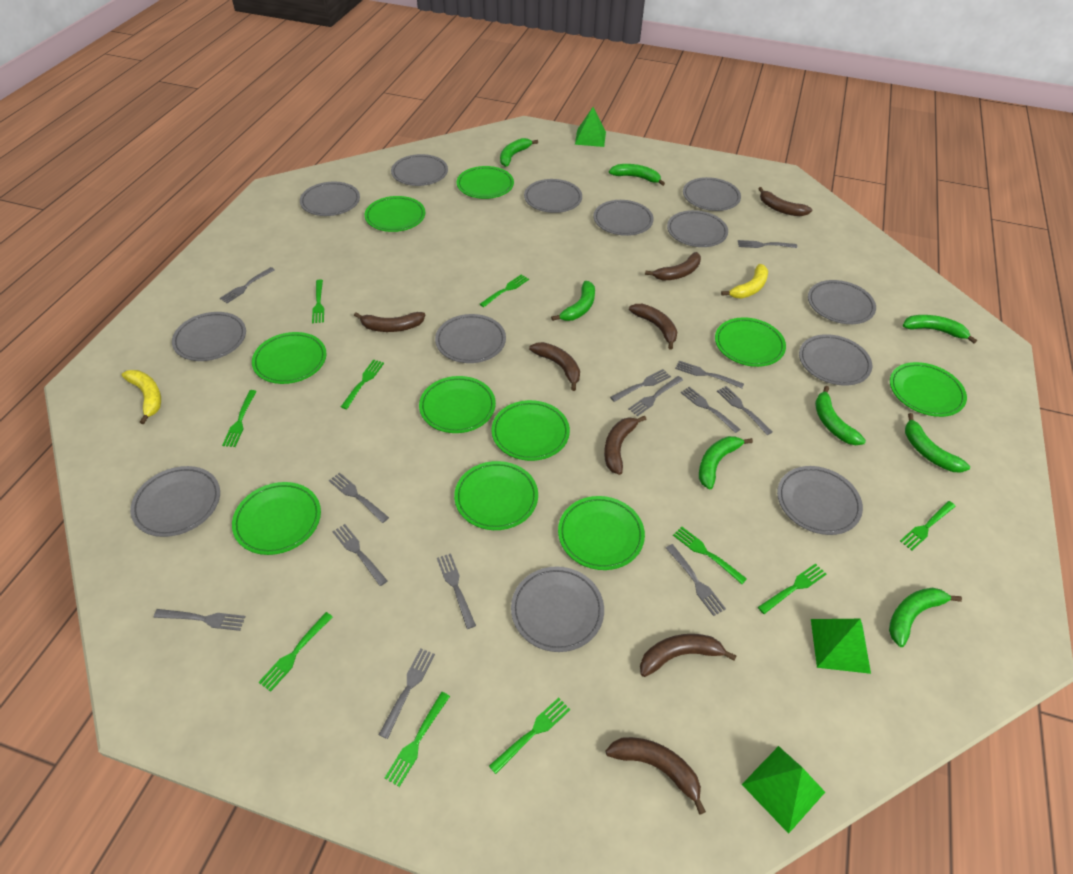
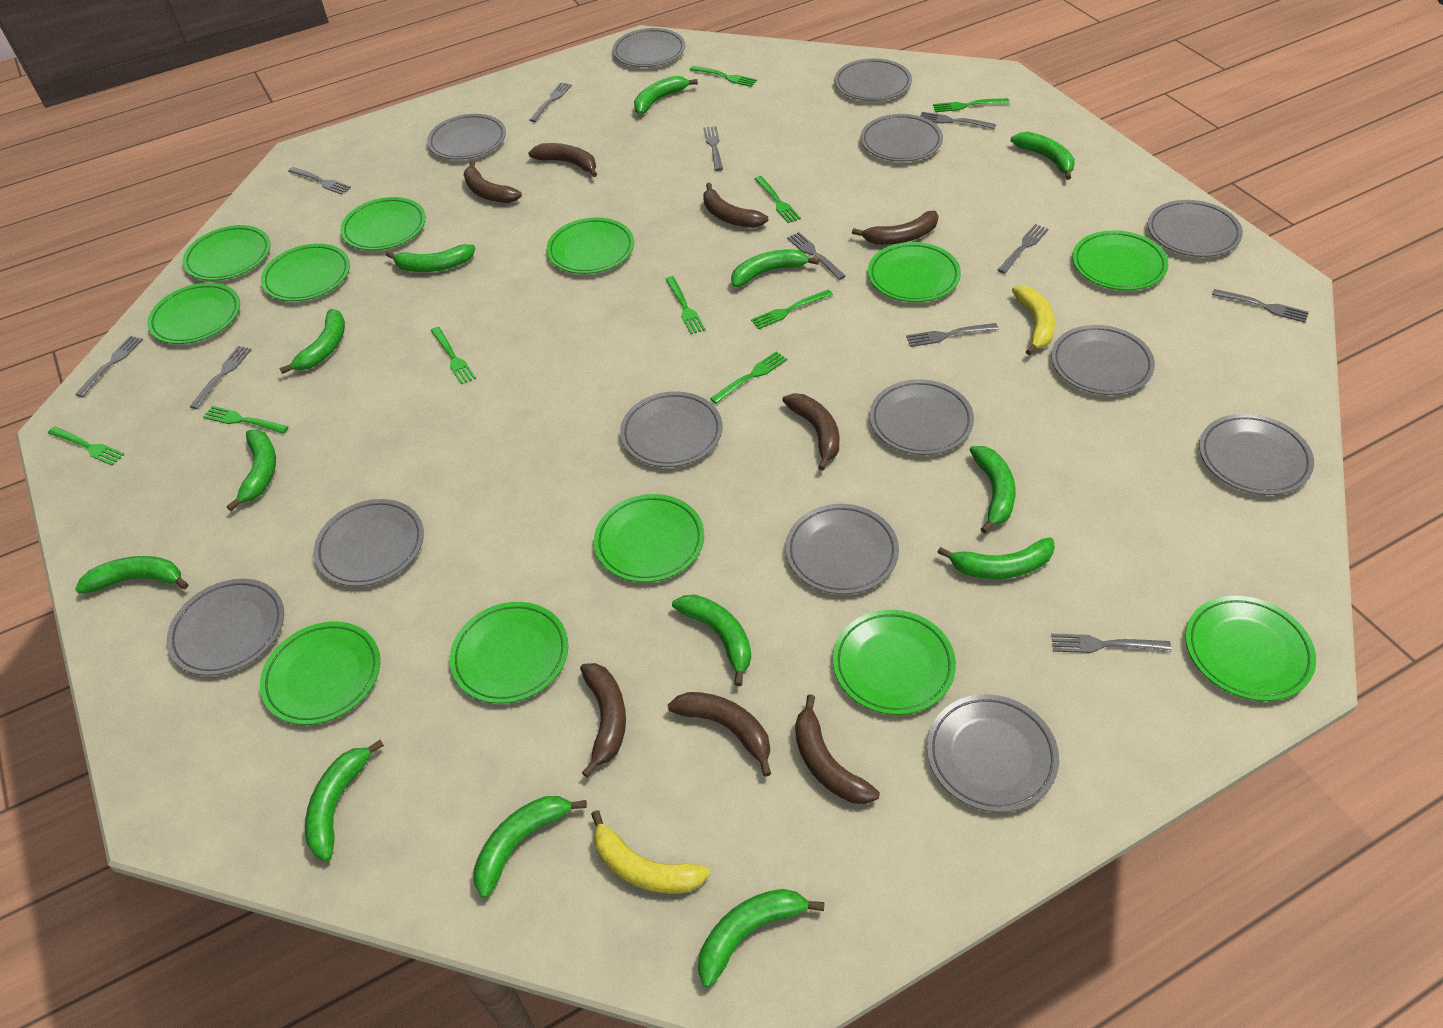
green banana: 8 -> 13
green fork: 10 -> 9
green plate: 10 -> 12
green pyramid: 3 -> 0
grey fork: 13 -> 11

